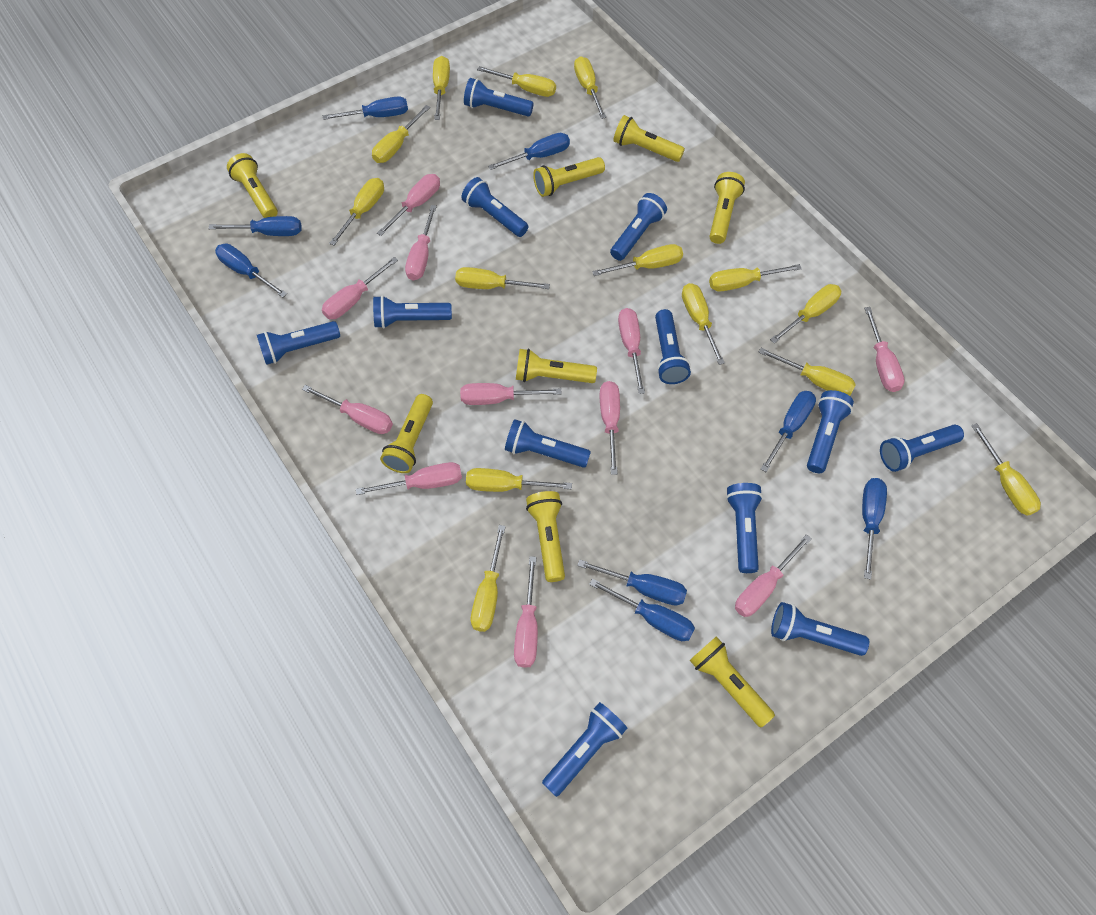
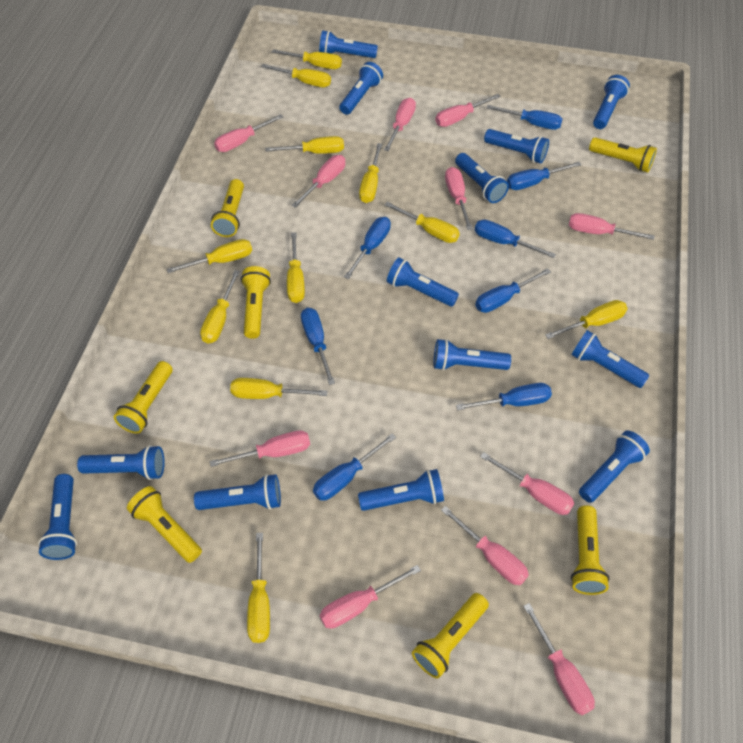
blue flashlight: 12 -> 13
yellow flashlight: 8 -> 7
yellow screwdriver: 14 -> 11

